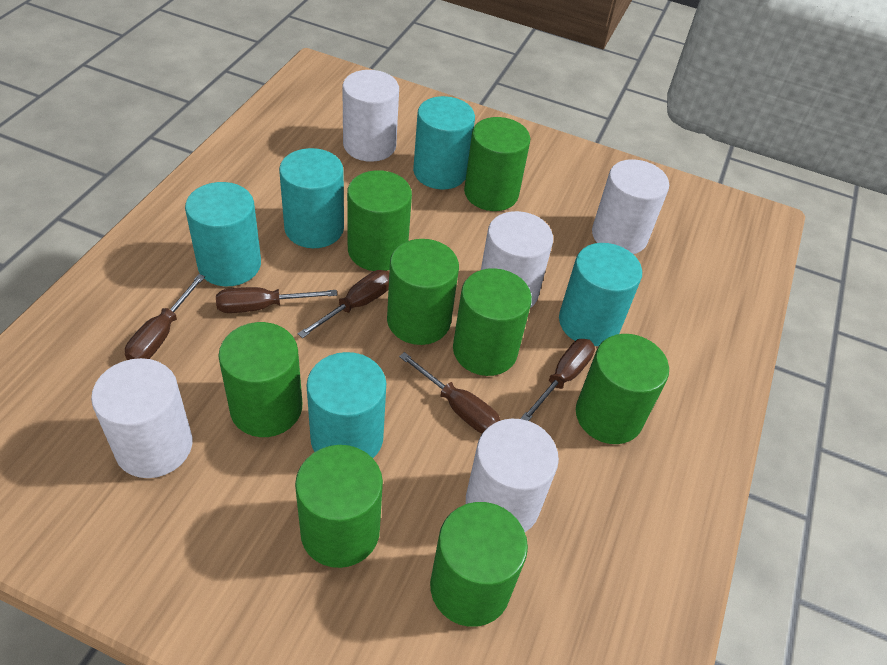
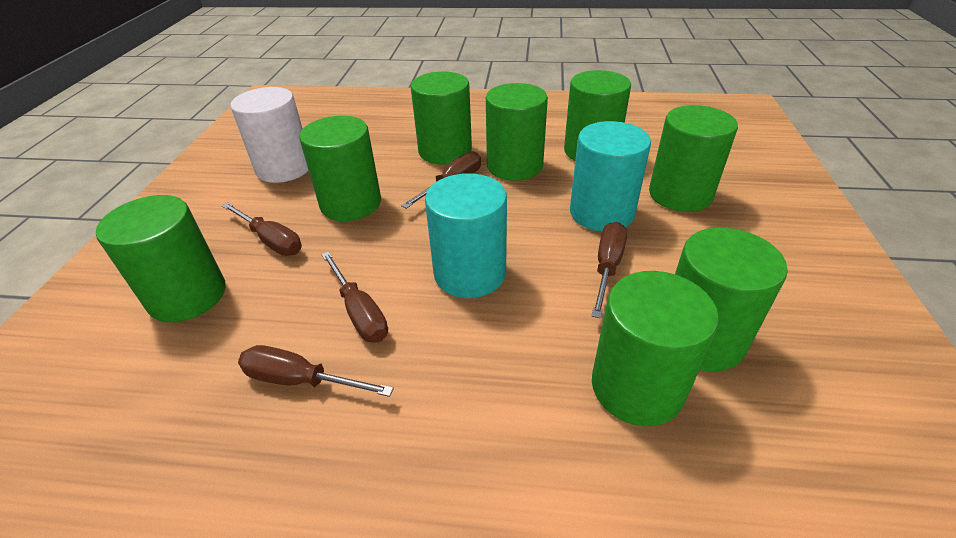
turquoise cylinder: 5 -> 2
white cylinder: 5 -> 1

